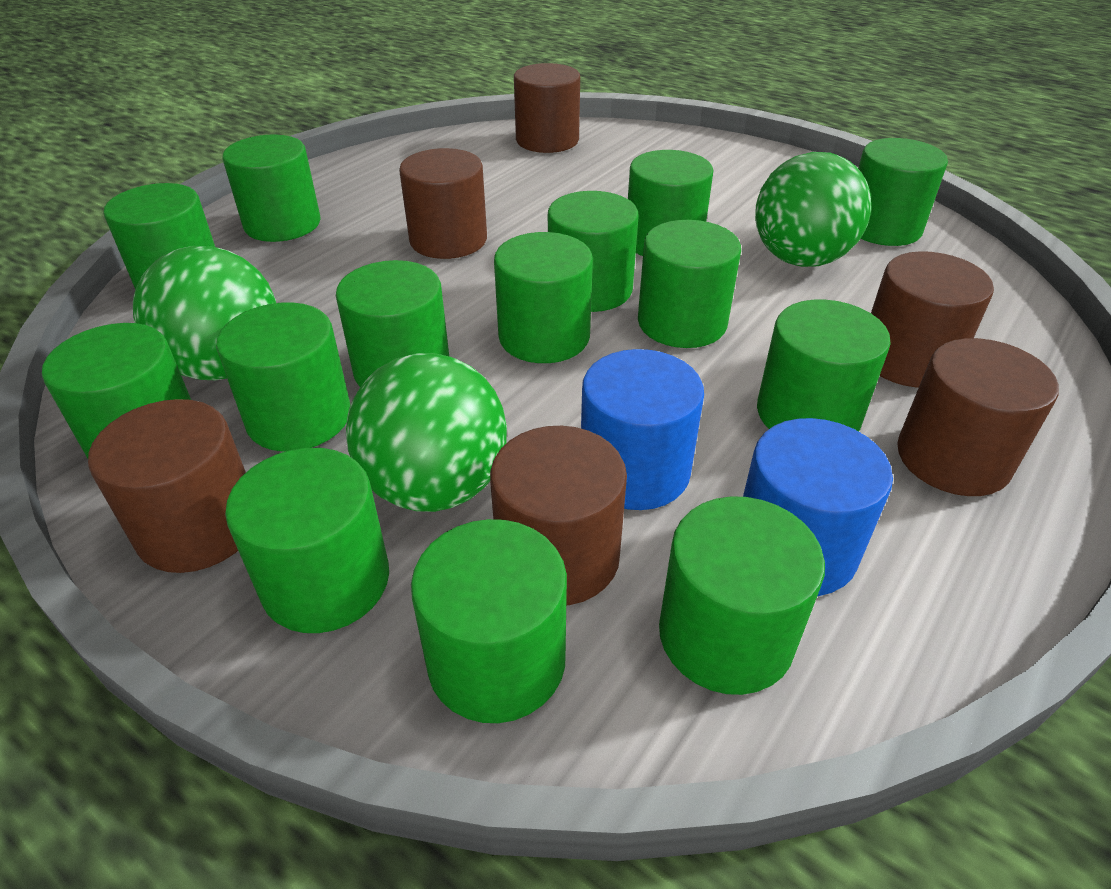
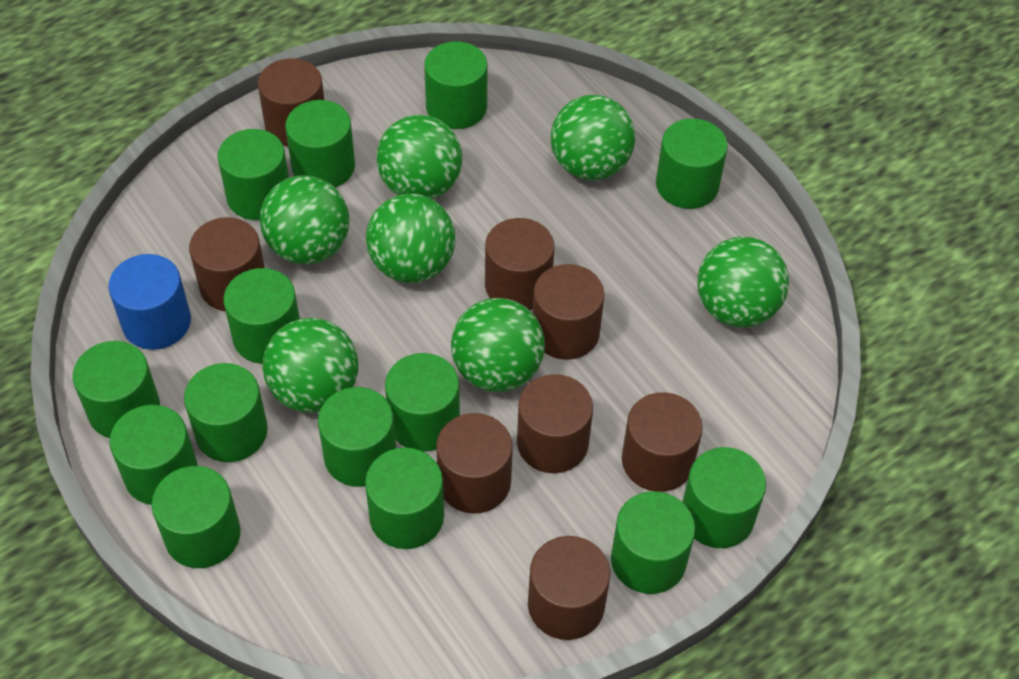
blue cylinder: 2 -> 1
brown cylinder: 6 -> 8
green ball: 3 -> 7

